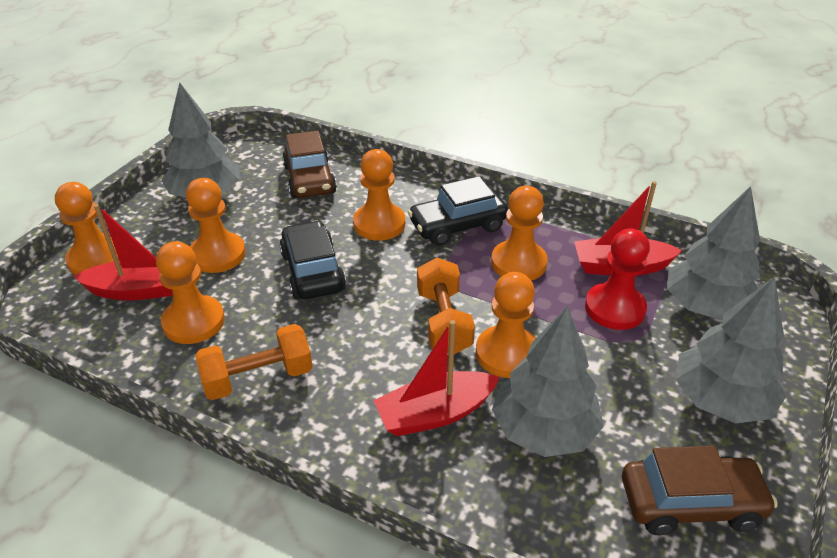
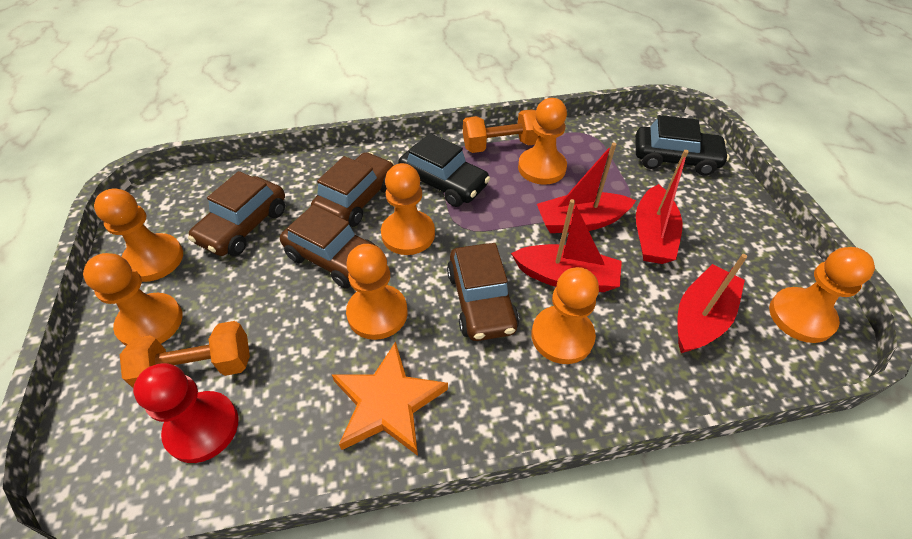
brown car: 2 -> 4
grey tree: 4 -> 0
orange pawn: 6 -> 7
orange star: 0 -> 1
red boat: 3 -> 4

